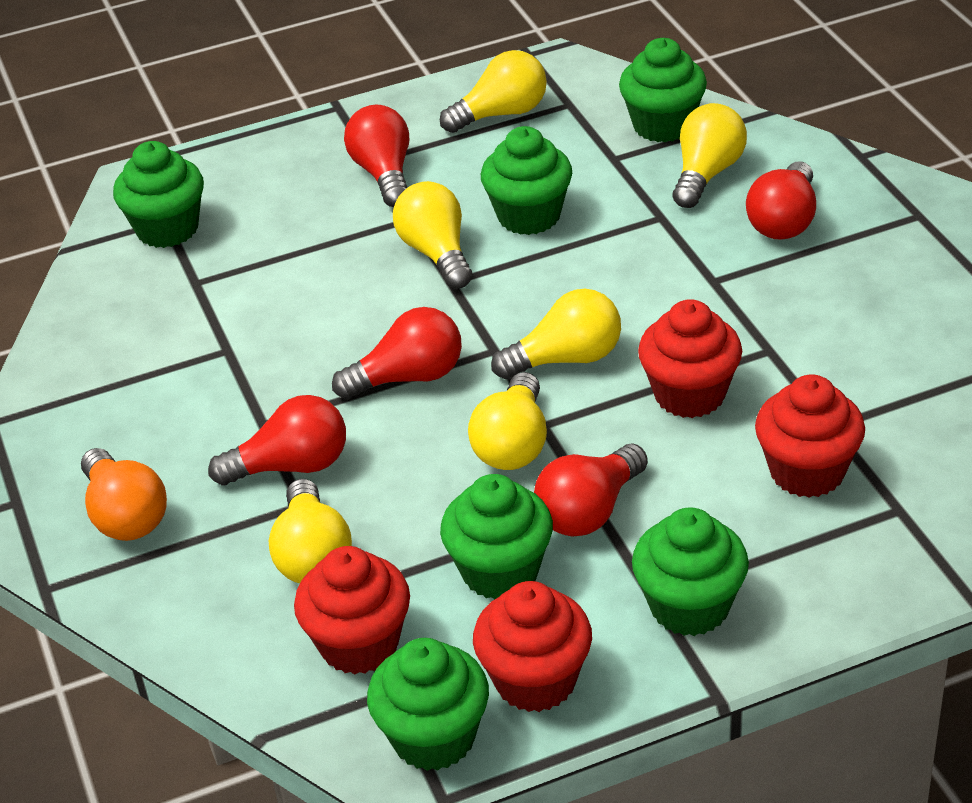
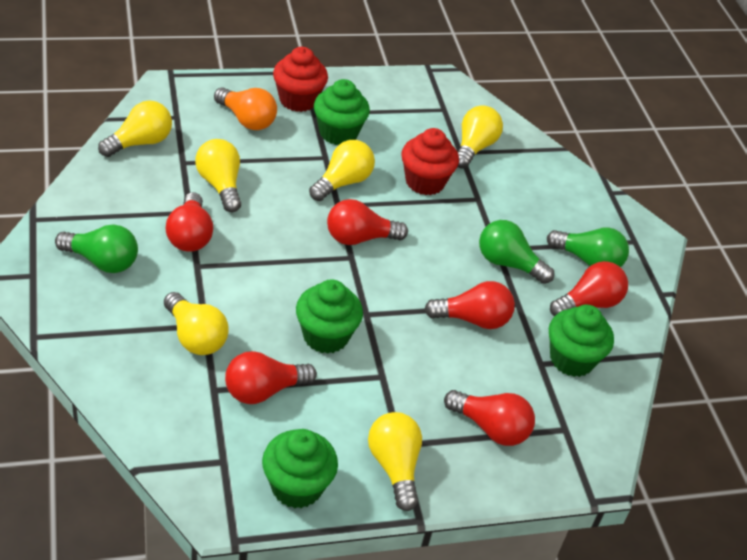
green cupcake: 6 -> 4
green light bulb: 0 -> 3
red cupcake: 4 -> 2
red light bulb: 5 -> 6

